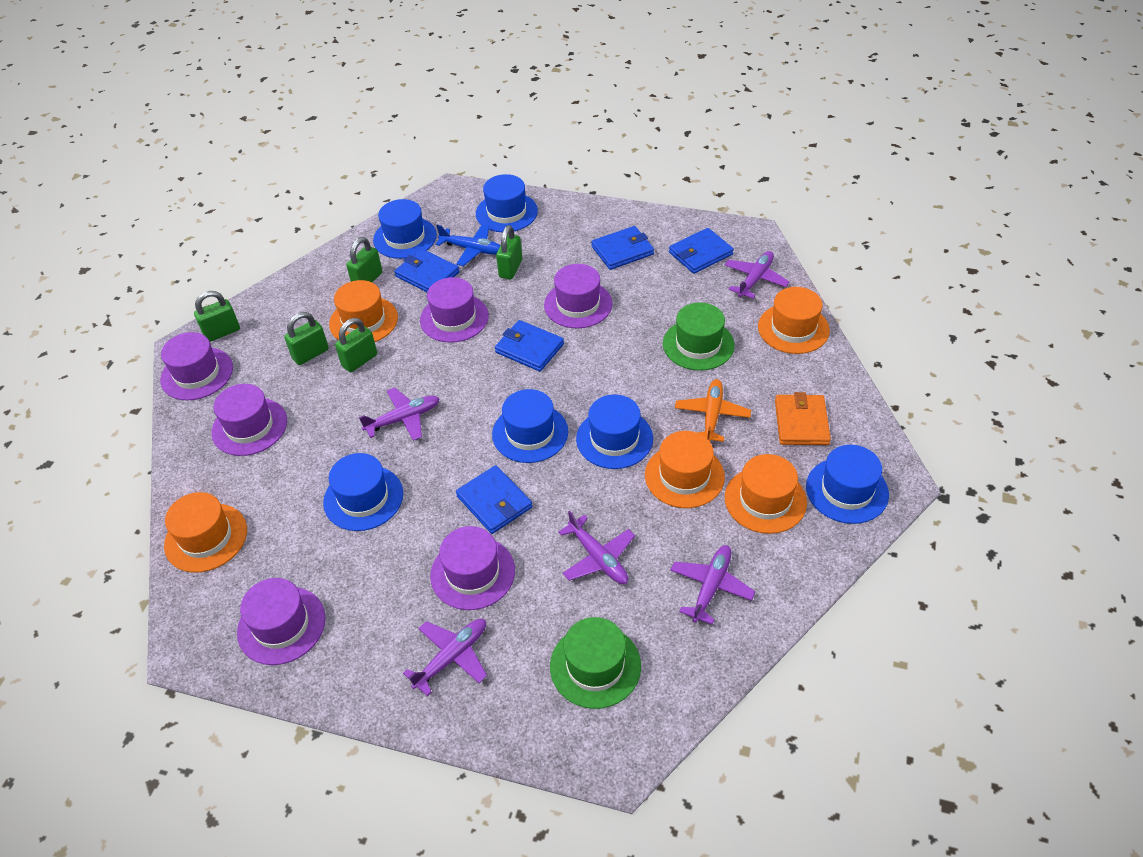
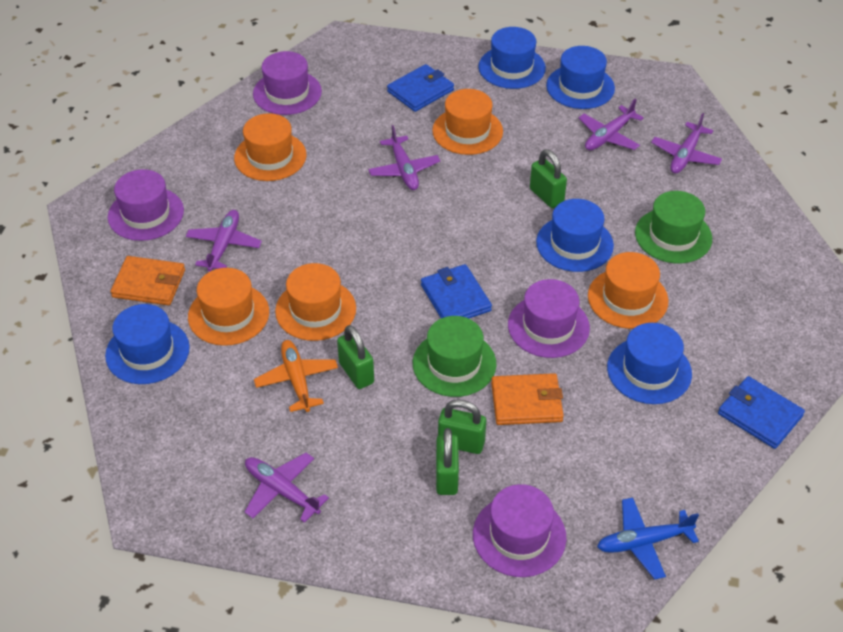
blue hat: 6 -> 5
blue wallet: 5 -> 3
green padlock: 5 -> 4
orange wallet: 1 -> 2
purple hat: 6 -> 4

